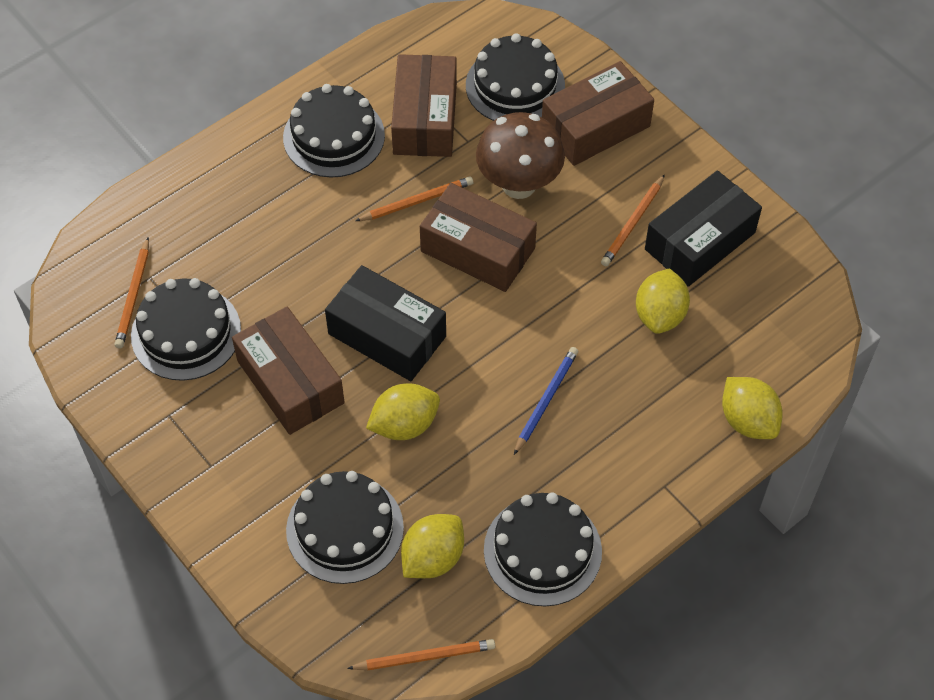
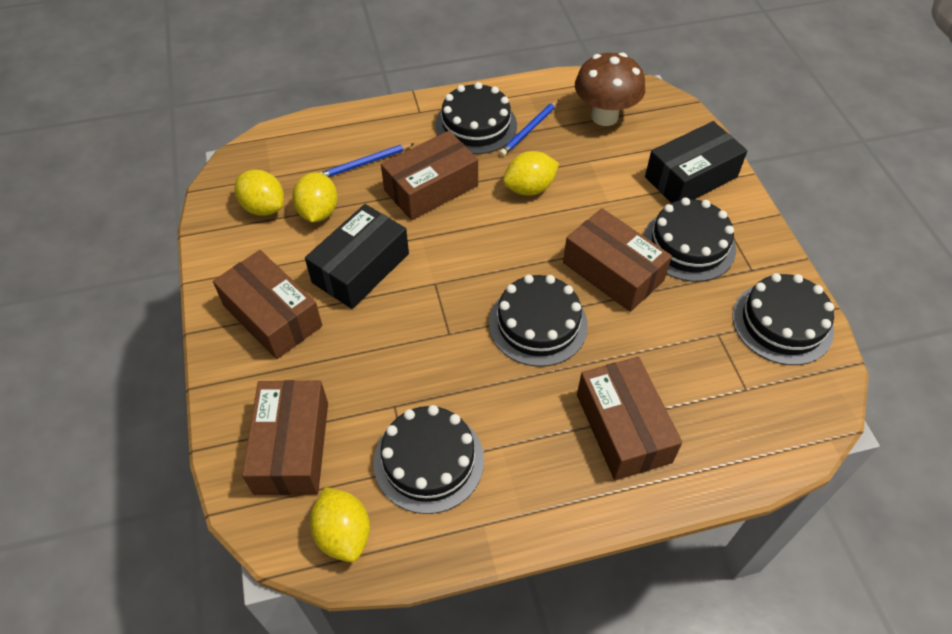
blue pencil: 1 -> 2
brown box: 4 -> 5
orange pencil: 4 -> 0

